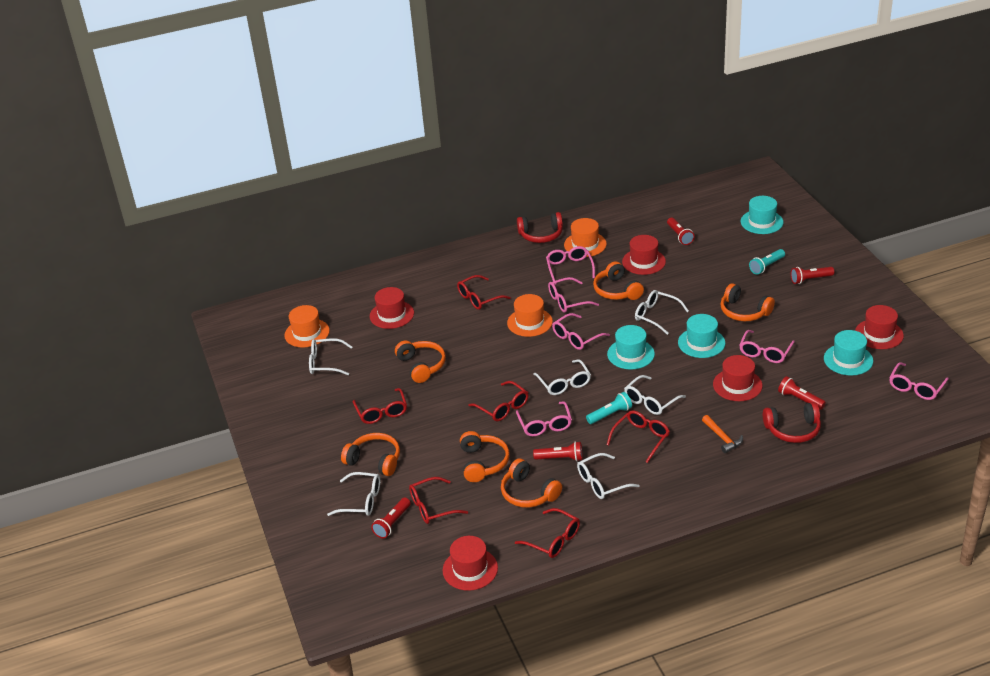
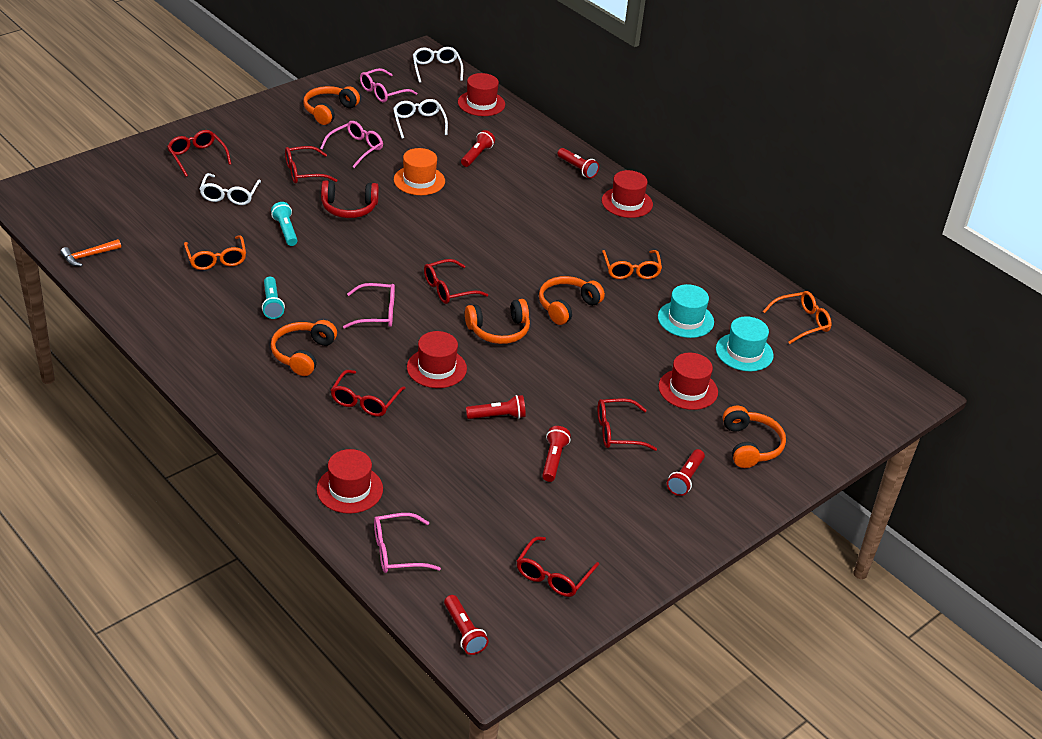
orange glasses: 0 -> 3
orange hat: 3 -> 1
orange headphones: 6 -> 5
pink glasses: 6 -> 4
red flashlight: 5 -> 6
red headphones: 2 -> 1
turquoise hat: 4 -> 2
white glasses: 6 -> 3

